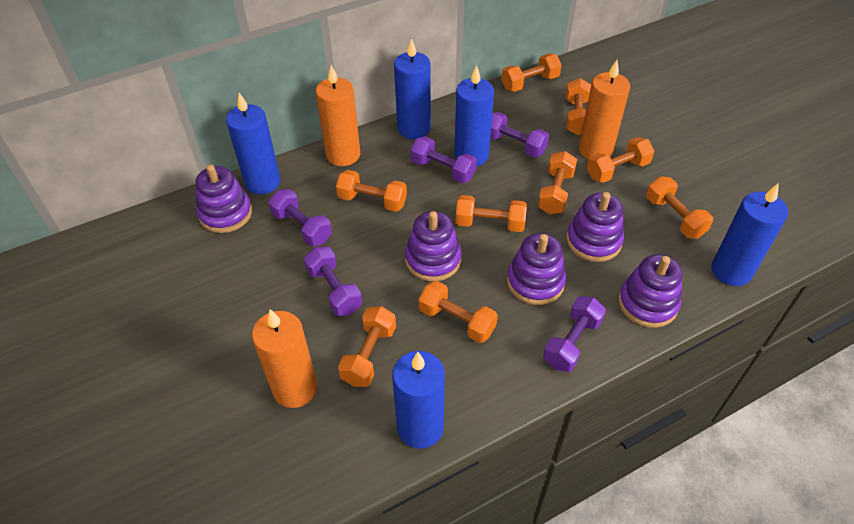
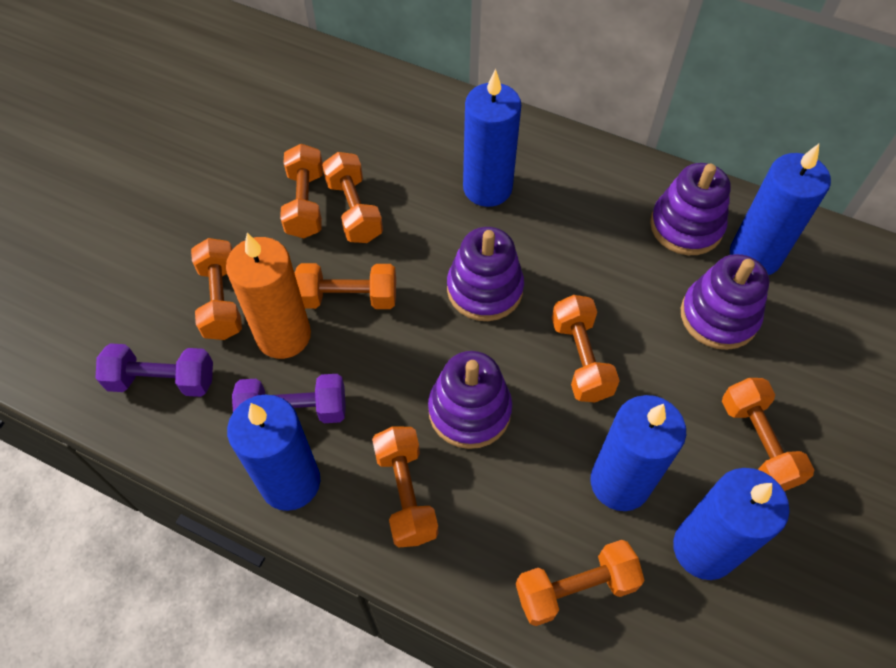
orange candle: 3 -> 1
orange dumbbell: 9 -> 8
purple dumbbell: 5 -> 2
purple stacking toy: 5 -> 4

